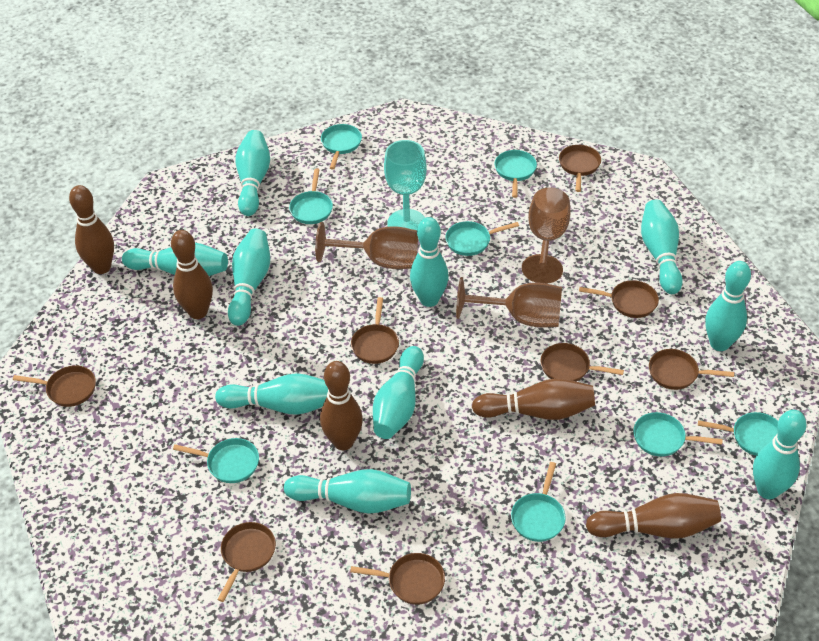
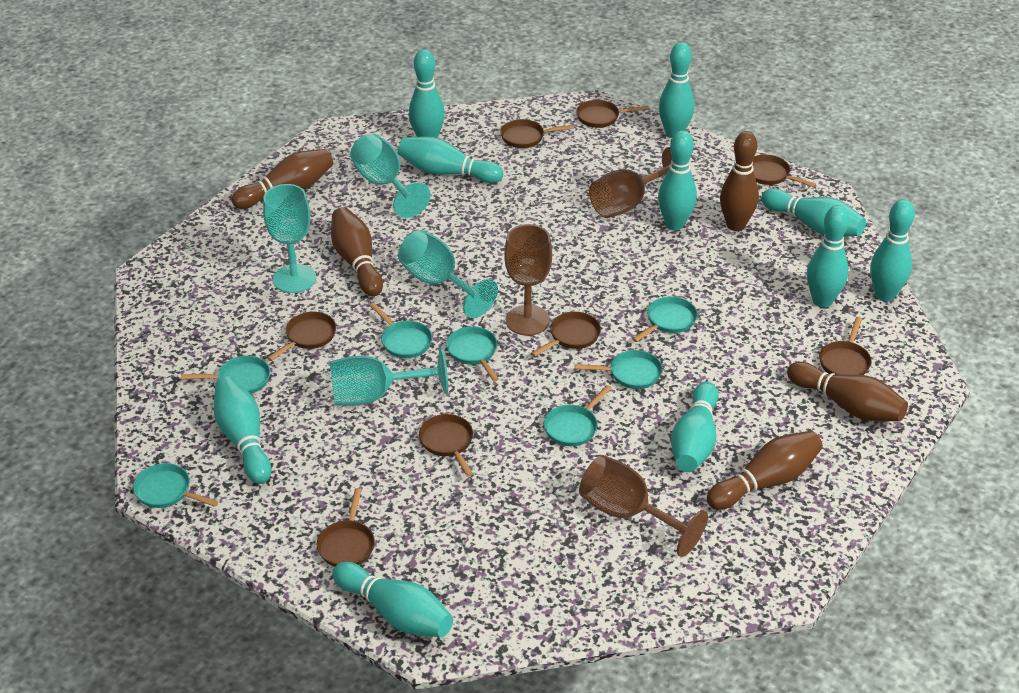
turquoise goblet: 1 -> 4
turquoise pan: 8 -> 7

